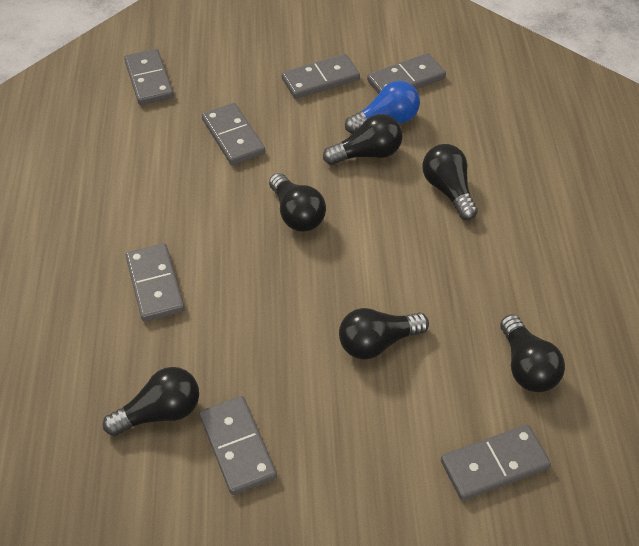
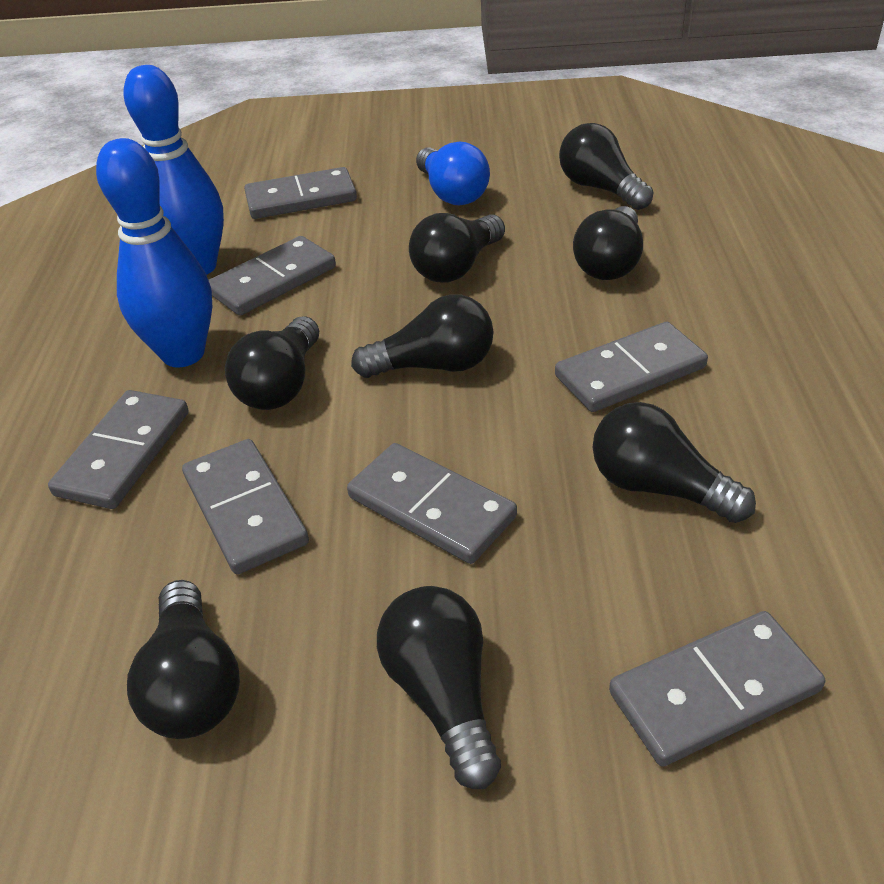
black light bulb: 6 -> 8
blue bowling pin: 0 -> 2

